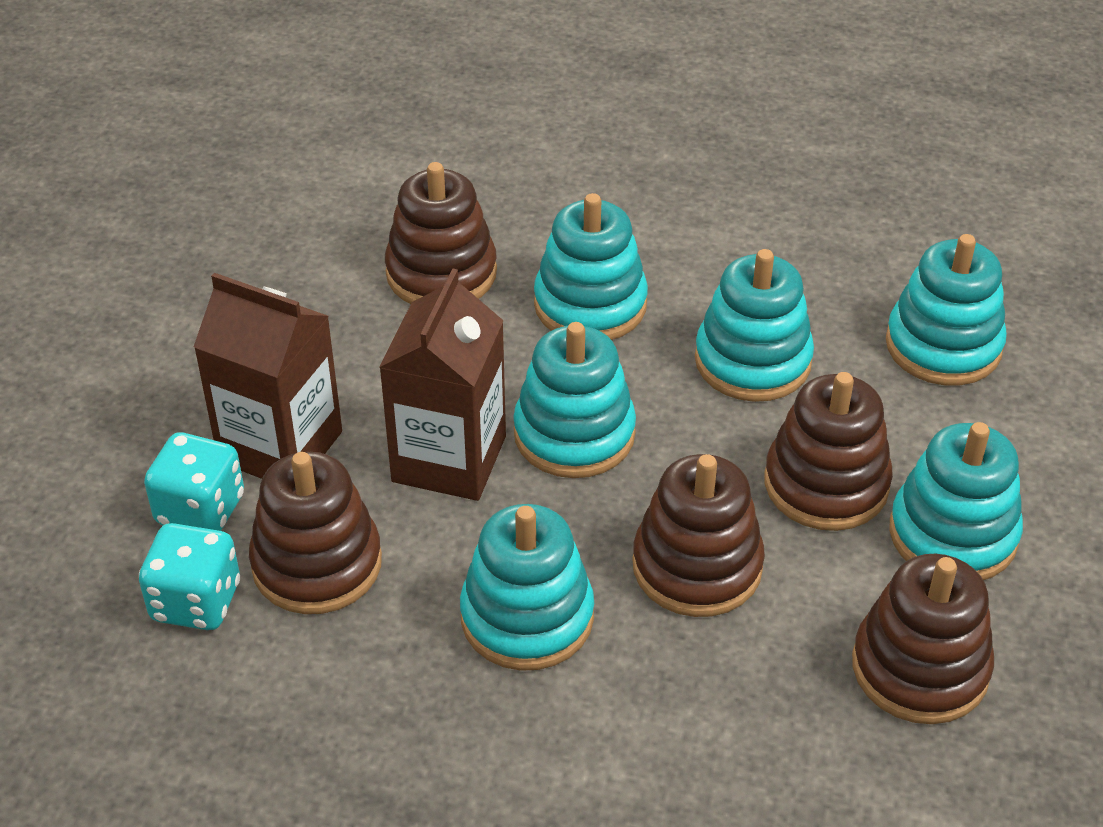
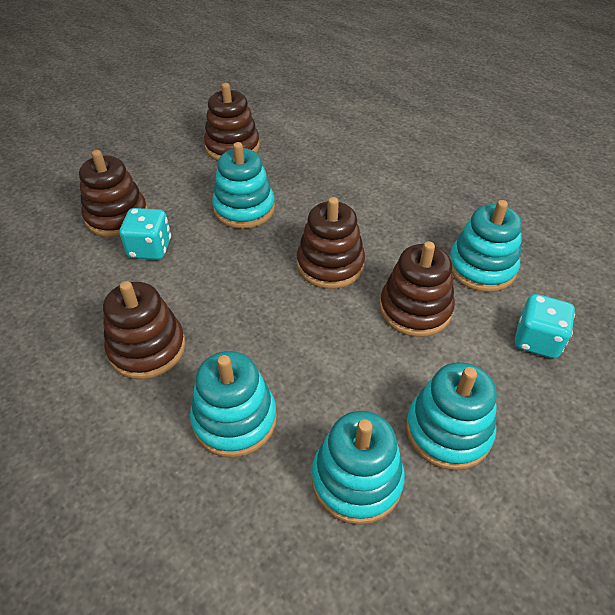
brown carton: 2 -> 0
turquoise stacking toy: 6 -> 5

